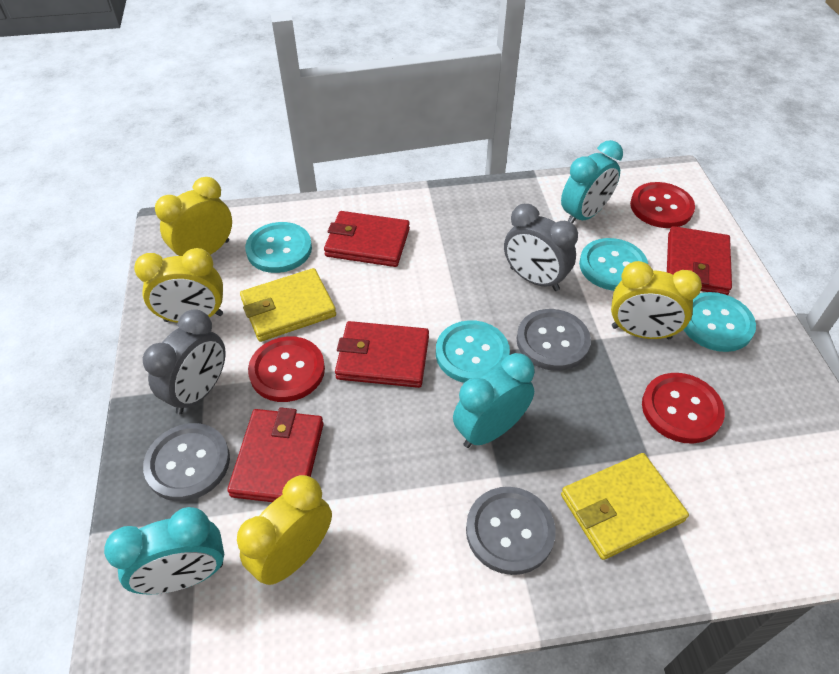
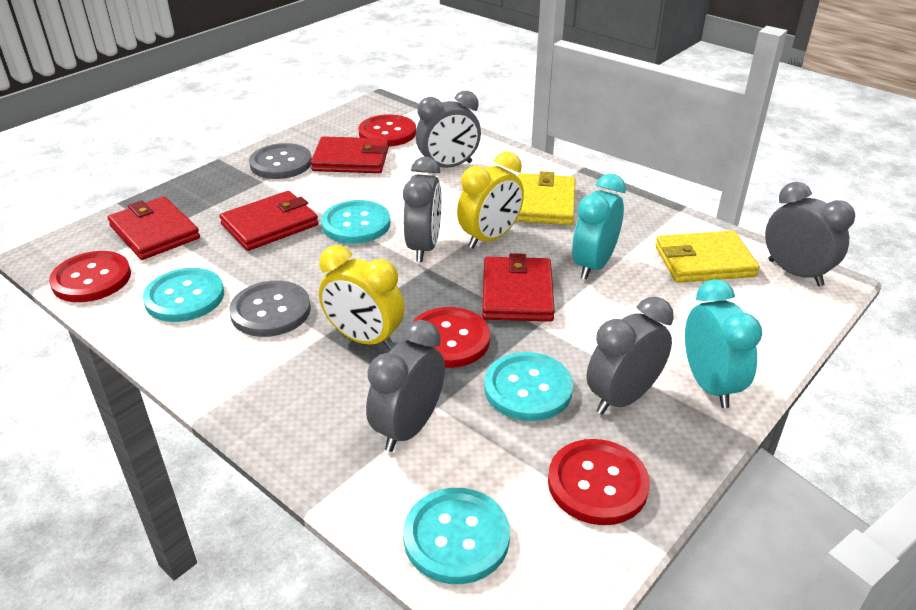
grey button: 3 -> 2
grey clock: 2 -> 5
red button: 3 -> 4
turquoise clock: 3 -> 2
yellow clock: 4 -> 2

